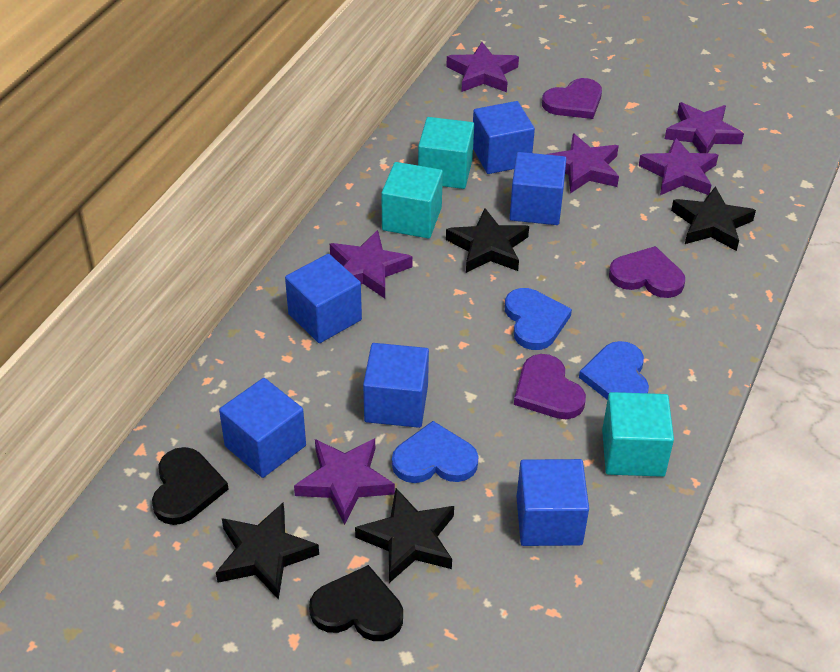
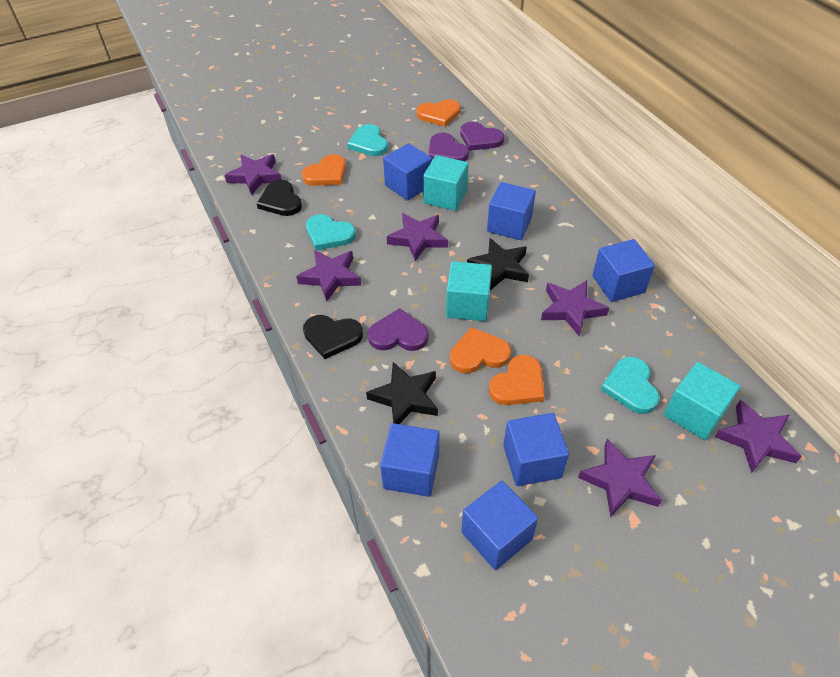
black star: 4 -> 2
blue heart: 3 -> 0
orange heart: 0 -> 4
turquoise heart: 0 -> 3

